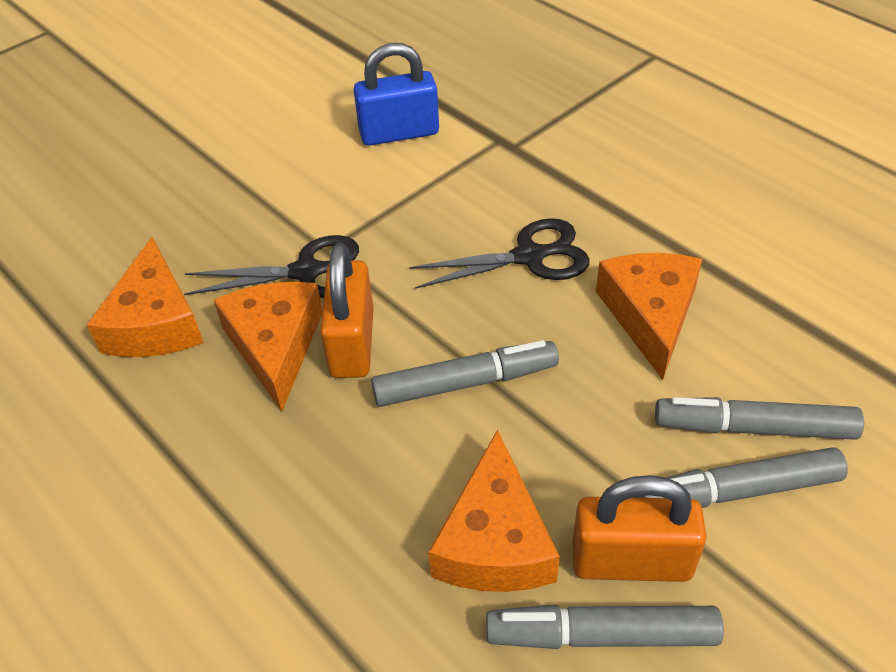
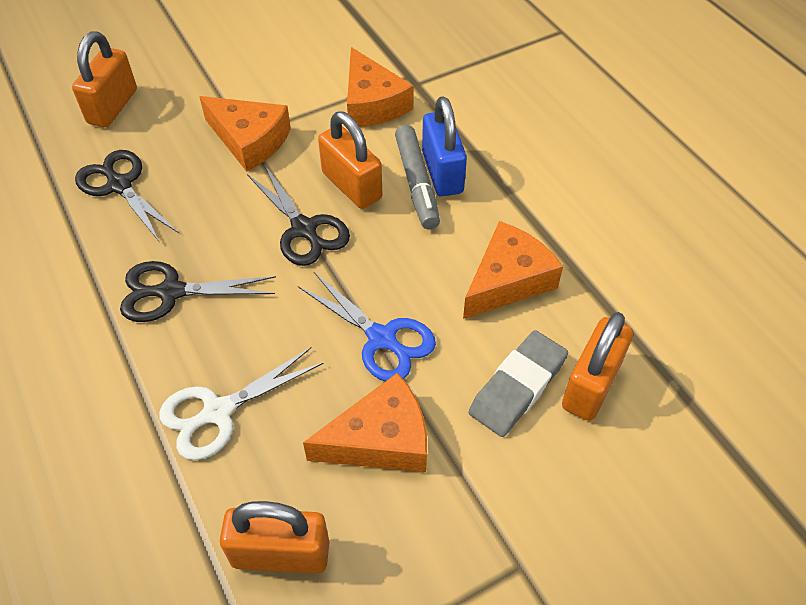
black scissors: 2 -> 3
blue scissors: 0 -> 1
grey eraser: 0 -> 1
grey marker: 4 -> 1
orange padlock: 2 -> 4
white scissors: 0 -> 1

